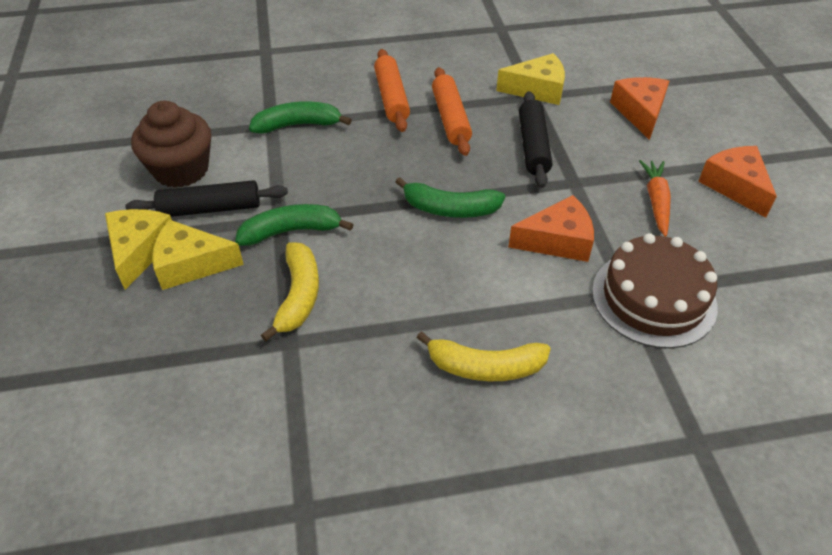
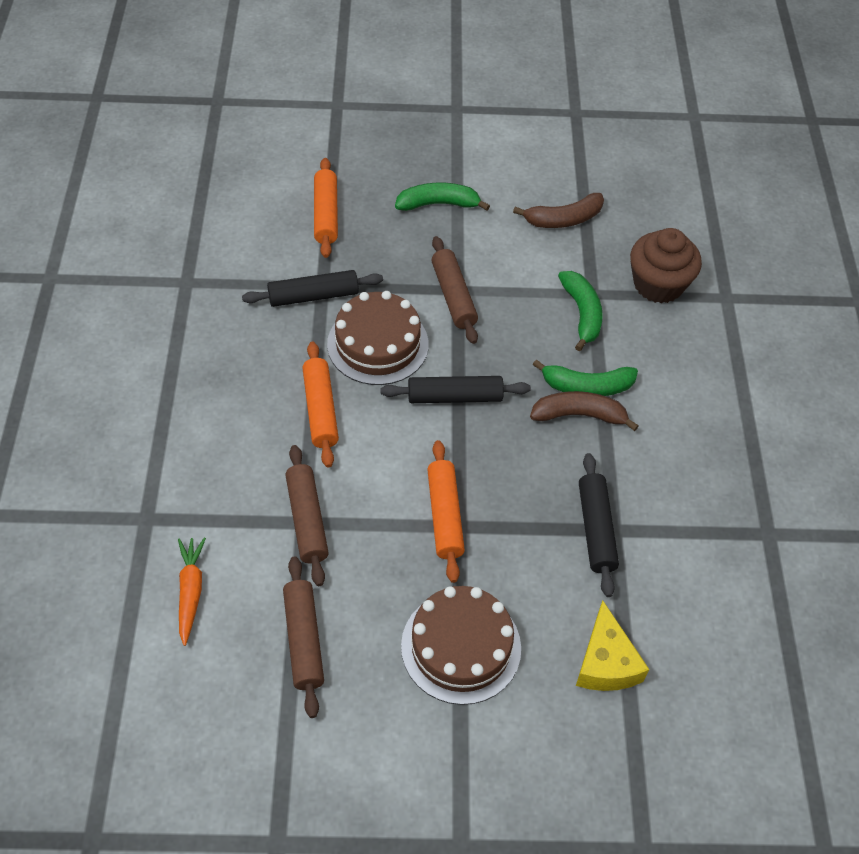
black rolling pin: 2 -> 3
brown banana: 0 -> 2
brown cake: 1 -> 2
brown rolling pin: 0 -> 3
orange cheese: 3 -> 0
orange rolling pin: 2 -> 3
yellow banana: 2 -> 0
yellow cheese: 3 -> 1

